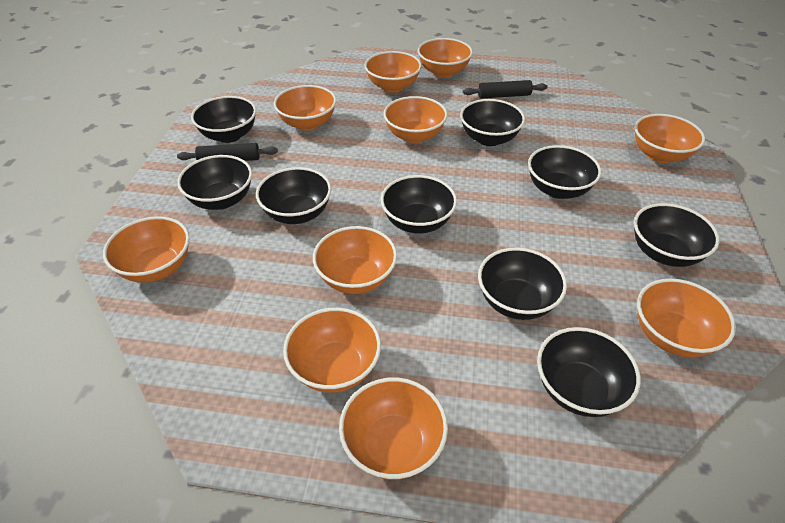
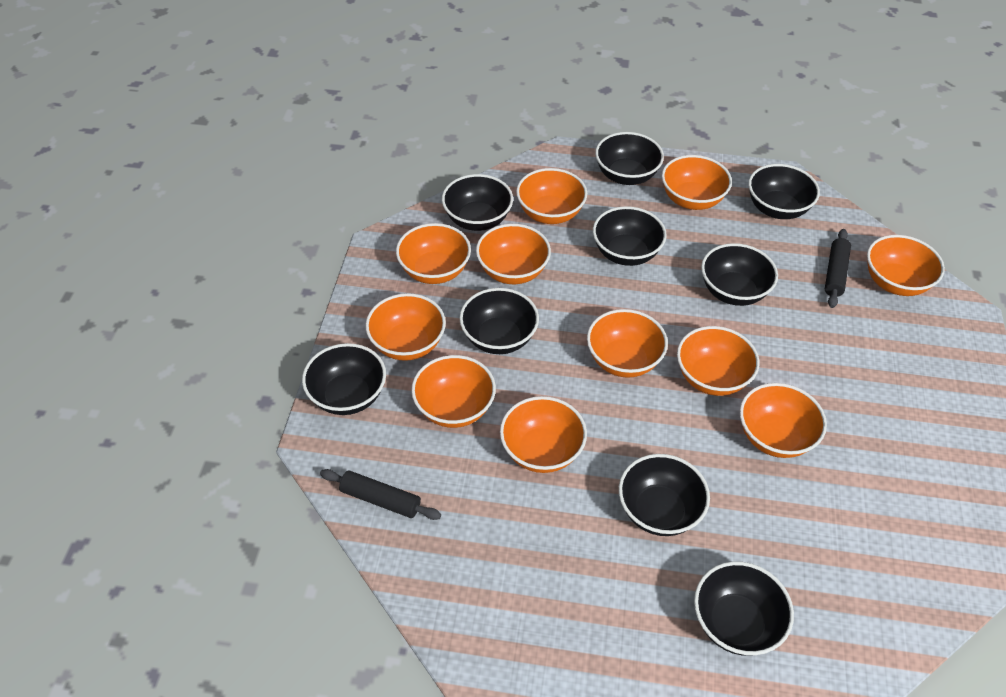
orange bowl: 10 -> 11

